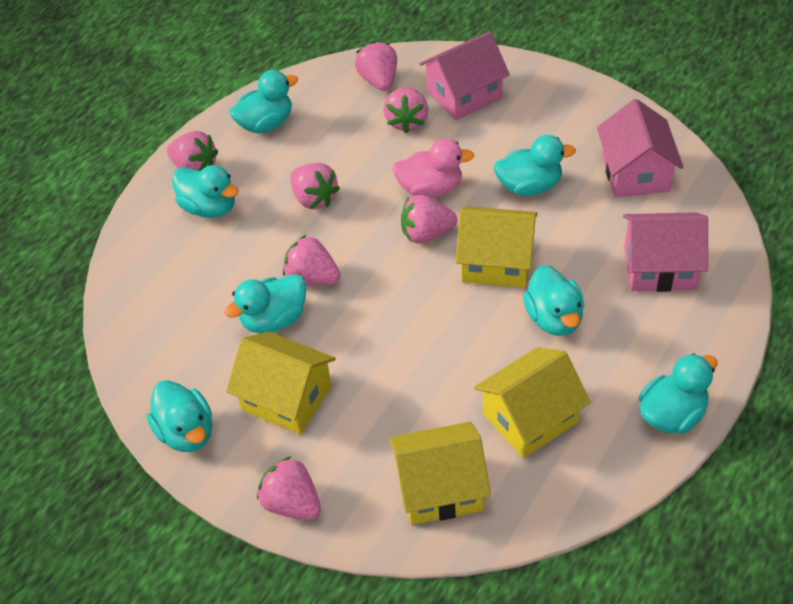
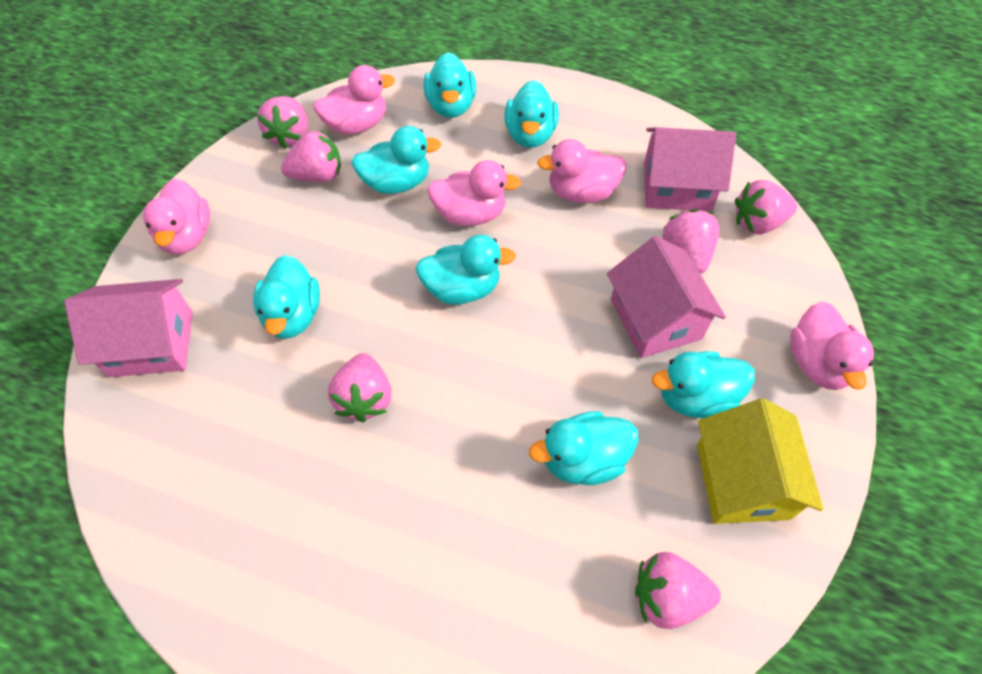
pink duck: 1 -> 5
pink strawberry: 7 -> 6
yellow house: 4 -> 1

